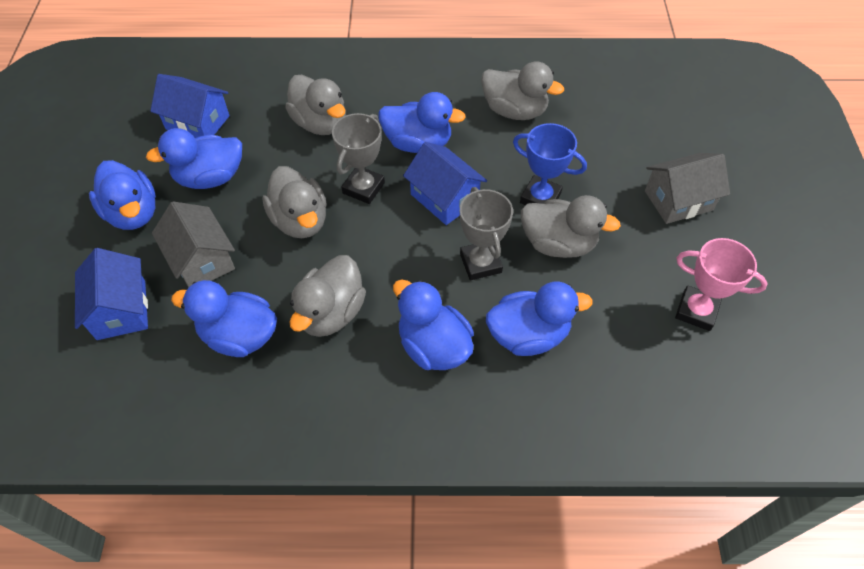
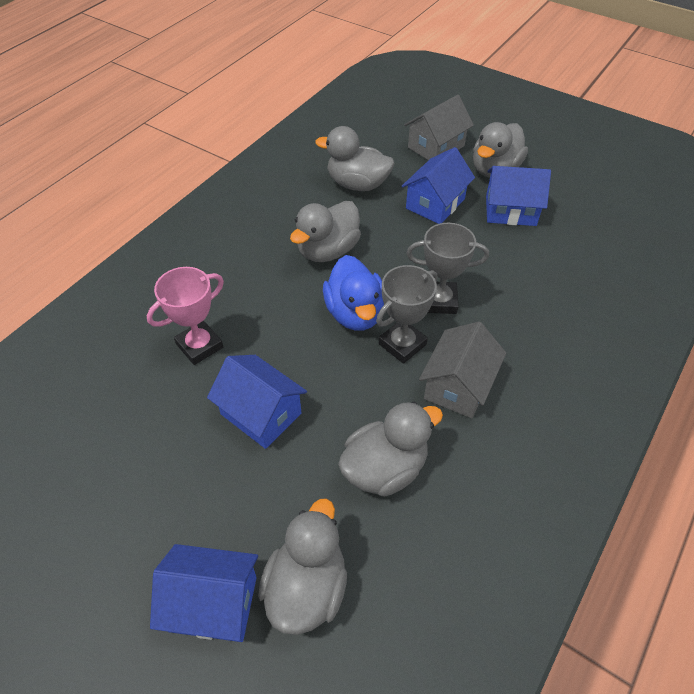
blue duck: 6 -> 1
blue house: 3 -> 4
blue trophy: 1 -> 0

